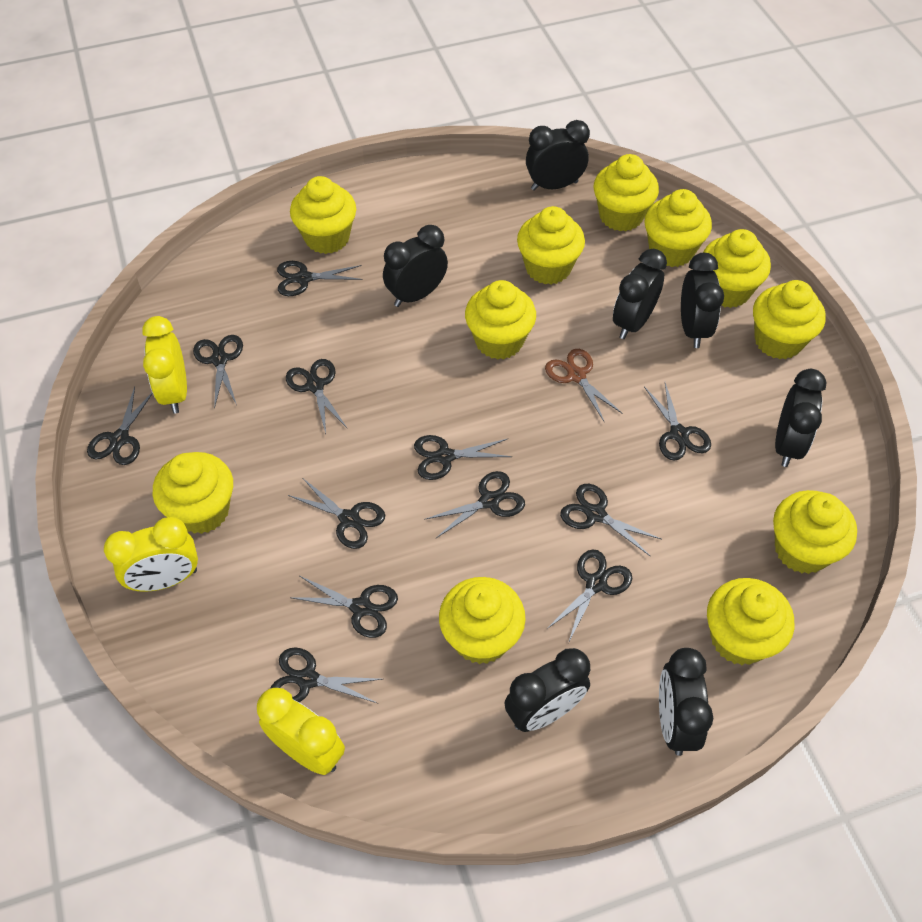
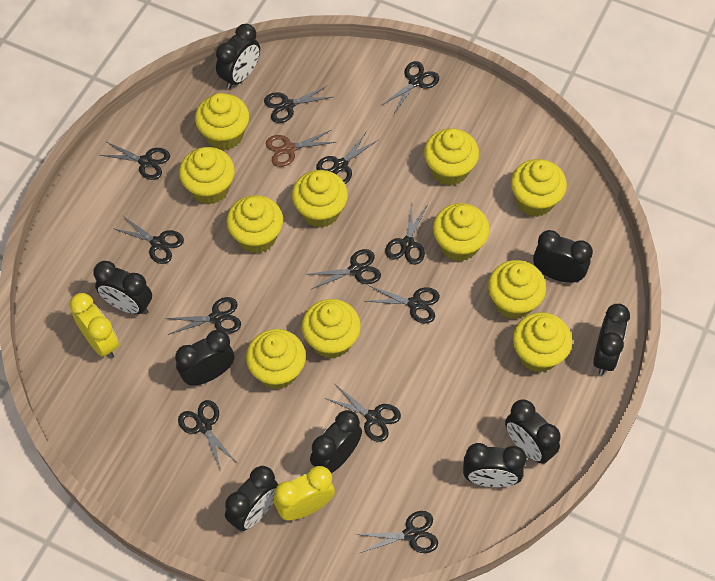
black clock: 7 -> 9
yellow clock: 3 -> 2

